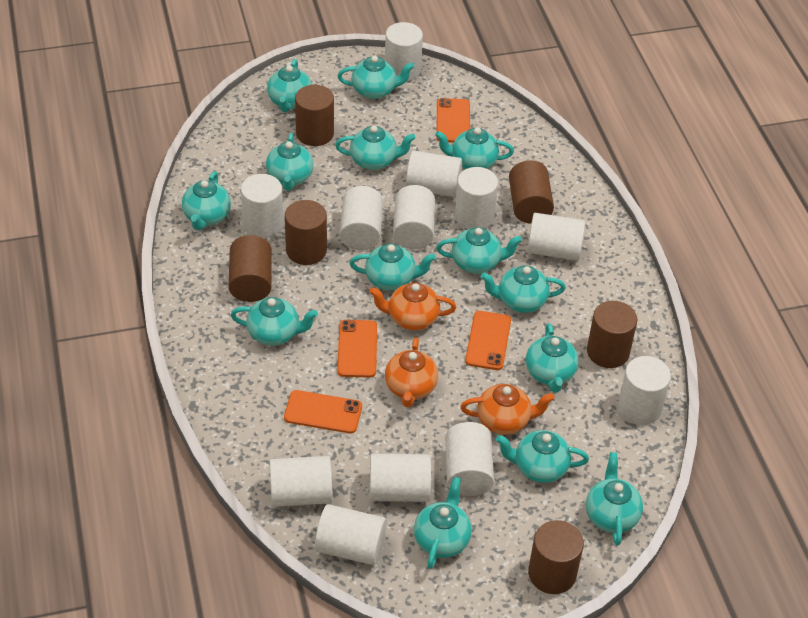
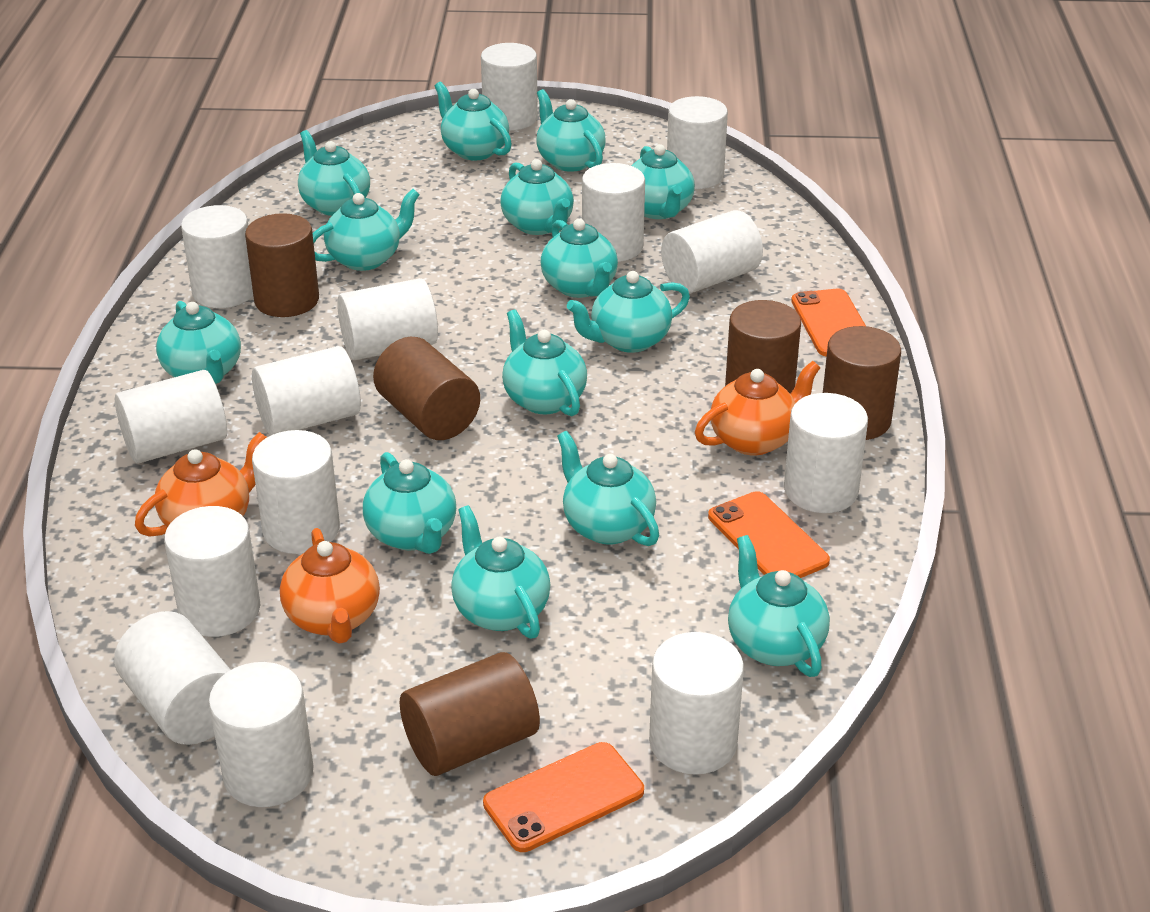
brown cylinder: 6 -> 5
orange phone: 4 -> 3
white cylinder: 12 -> 14

